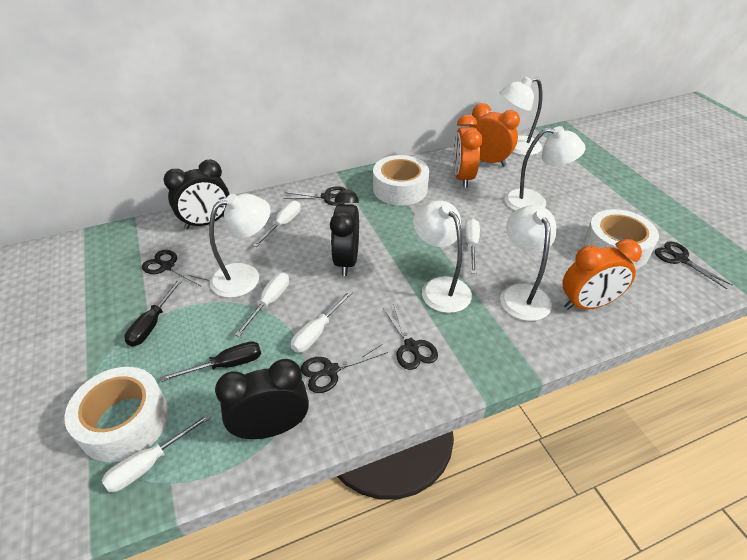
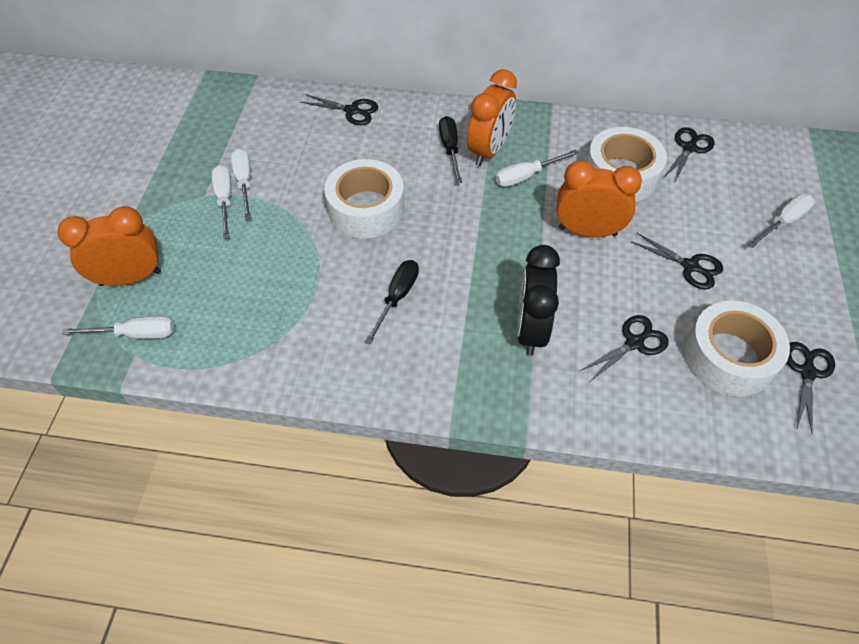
black clock: 3 -> 1
white lamp: 5 -> 0

